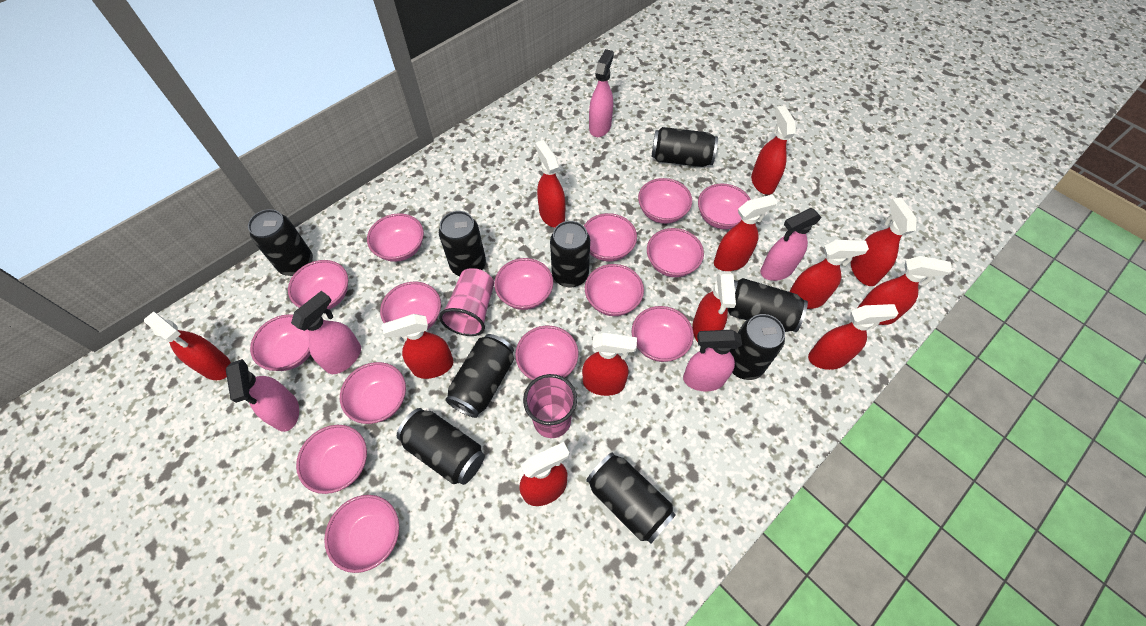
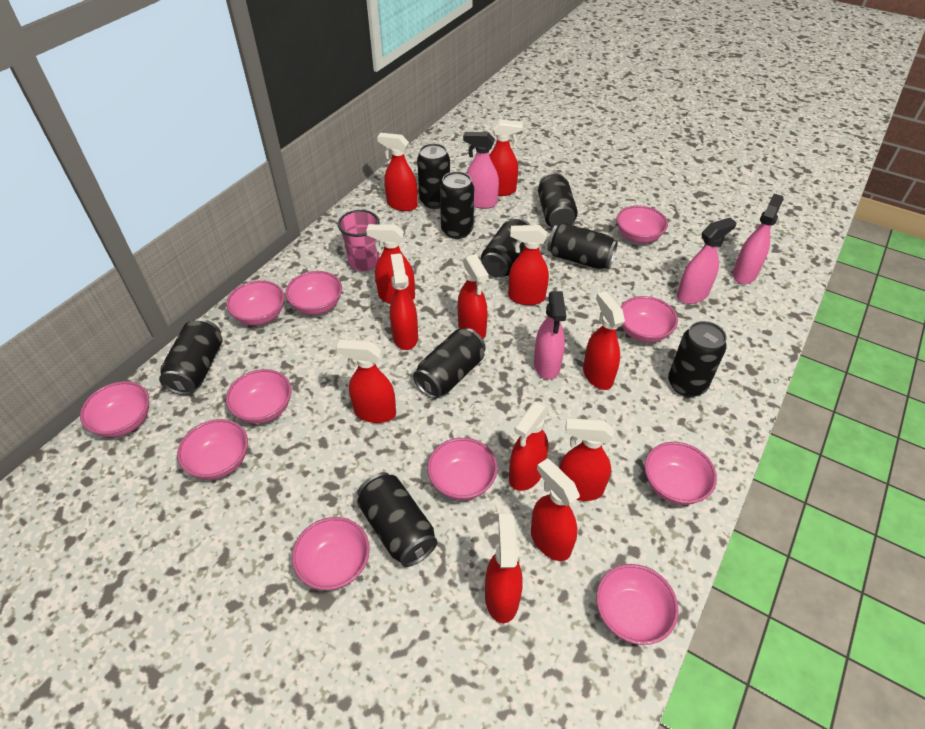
pink bowl: 15 -> 11
pink cup: 2 -> 1
pink spray bottle: 5 -> 4

